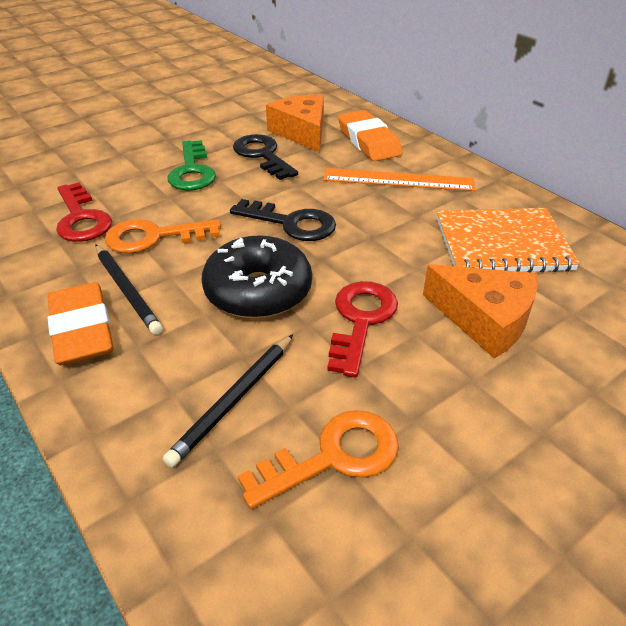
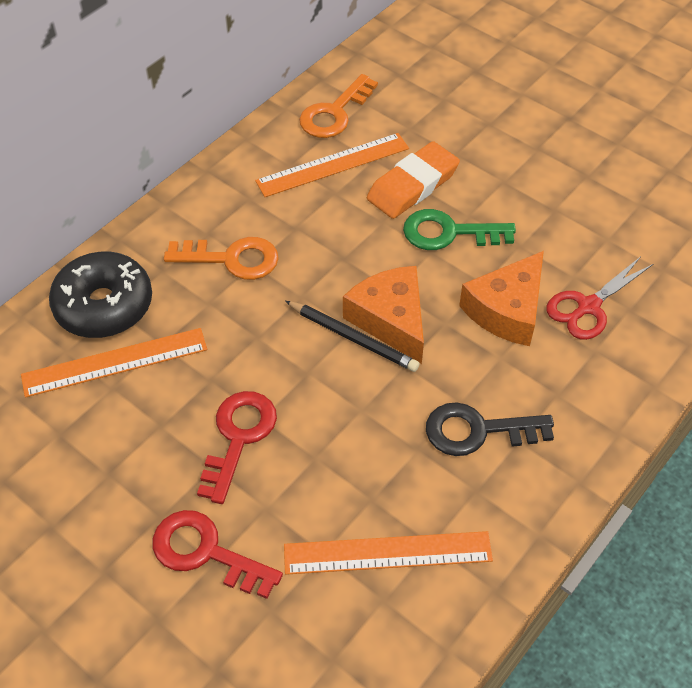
black key: 2 -> 1
black pencil: 2 -> 1
orange eraser: 2 -> 1
orange notebook: 1 -> 0
orange ruler: 1 -> 3
red scissors: 0 -> 1

